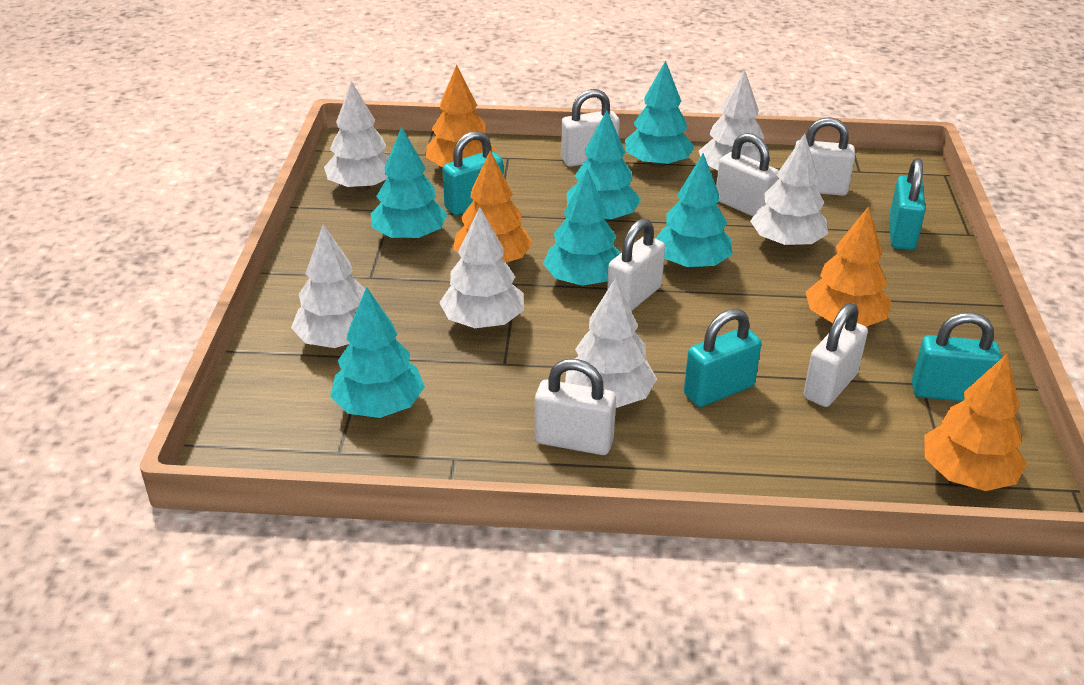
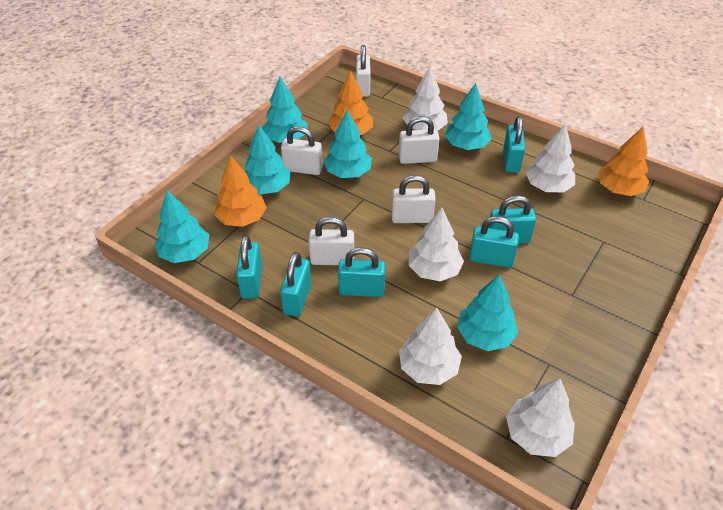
orange tree: 4 -> 3
turquoise padlock: 4 -> 6
white padlock: 6 -> 5
white tree: 6 -> 5

